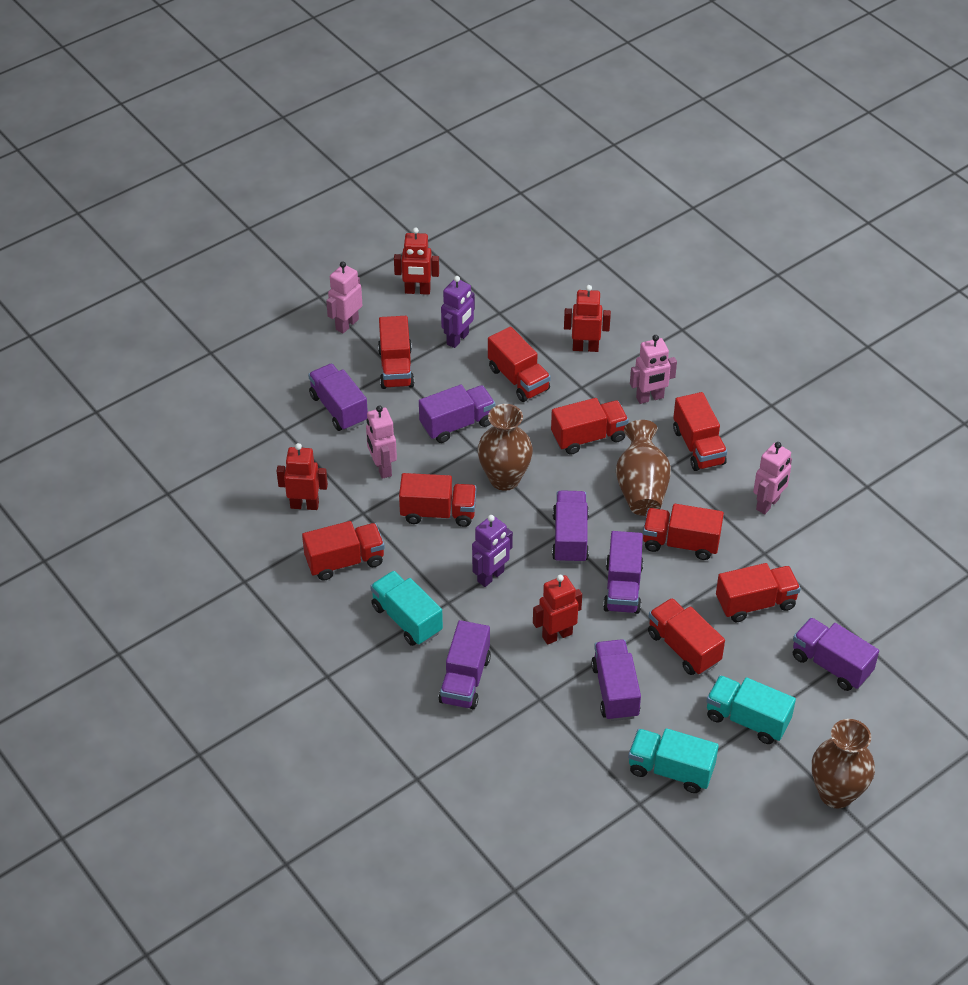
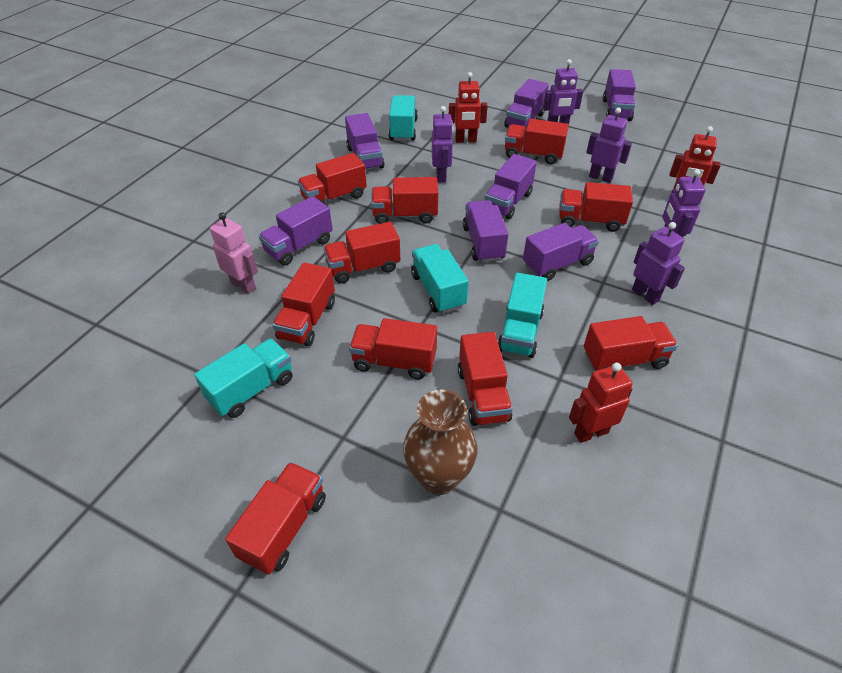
brown vase: 3 -> 1
pink robot: 4 -> 1
purple robot: 2 -> 5
red robot: 4 -> 3
red truck: 9 -> 10
turquoise truck: 3 -> 4

